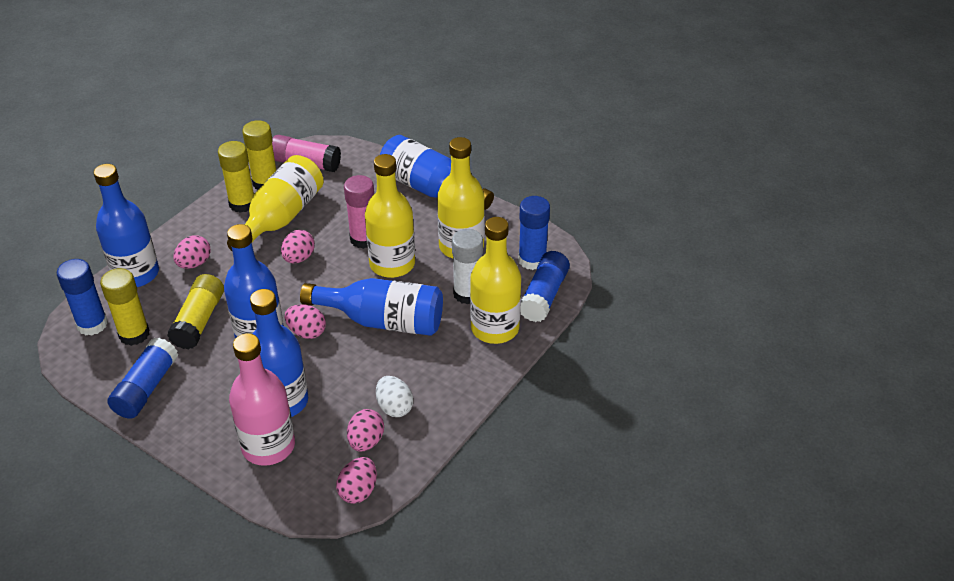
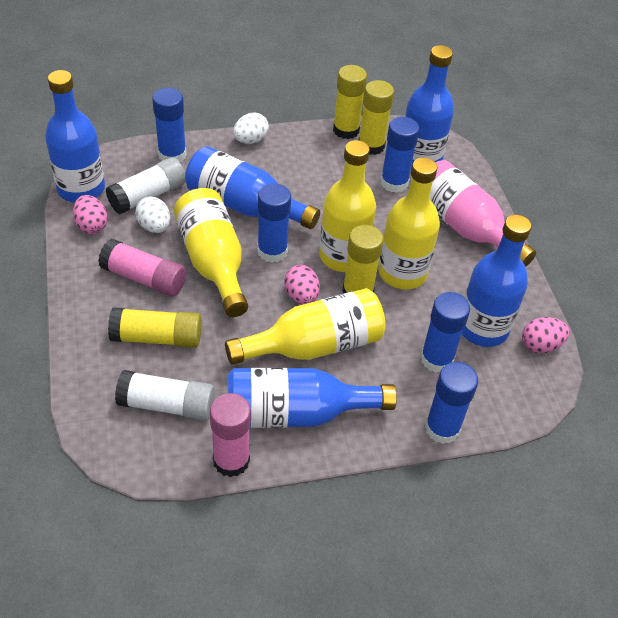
blue glue stick: 4 -> 5
pink egg: 5 -> 3
white egg: 1 -> 2
white glue stick: 1 -> 2

